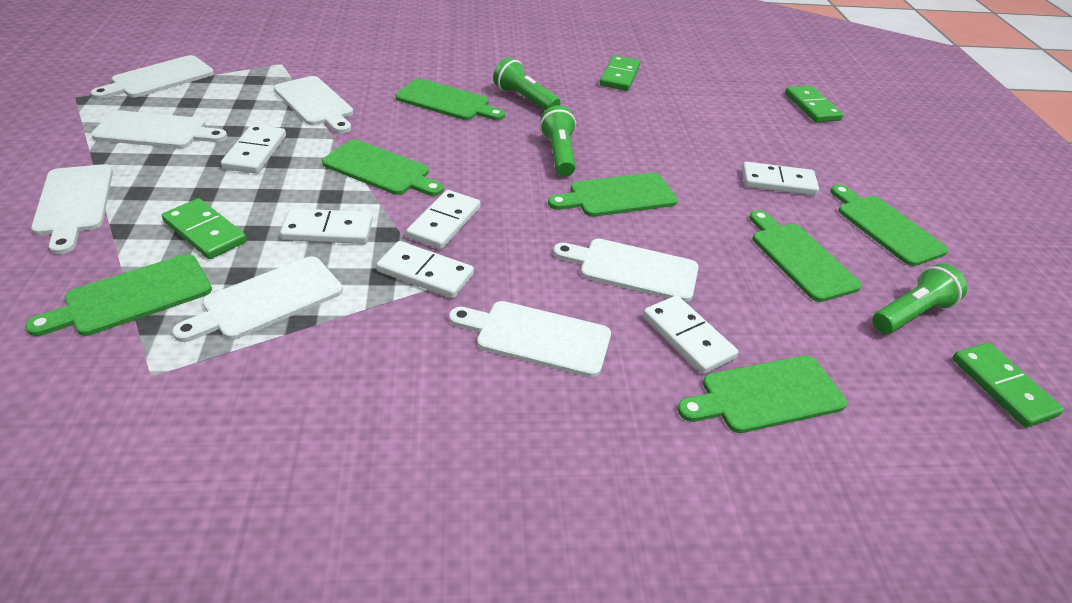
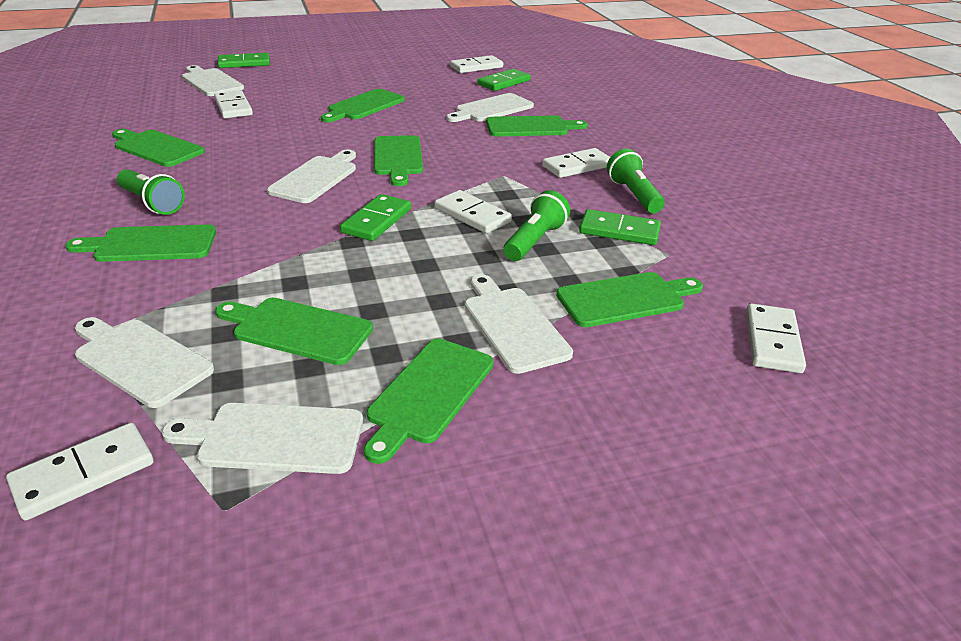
green cutting board: 7 -> 8
white cutting board: 7 -> 6

